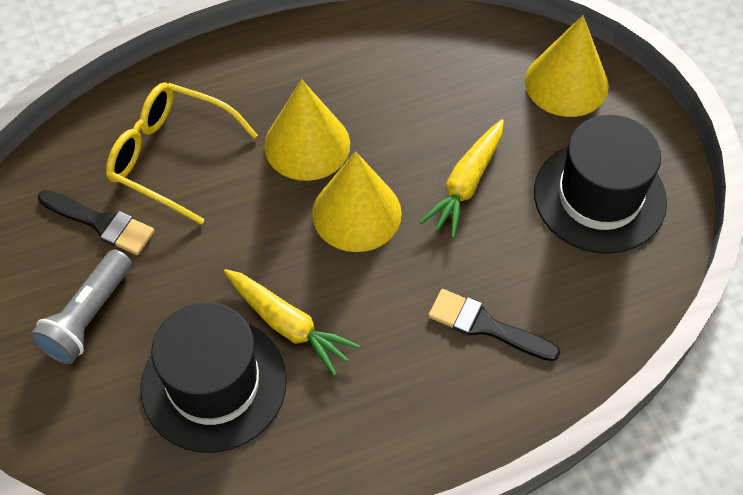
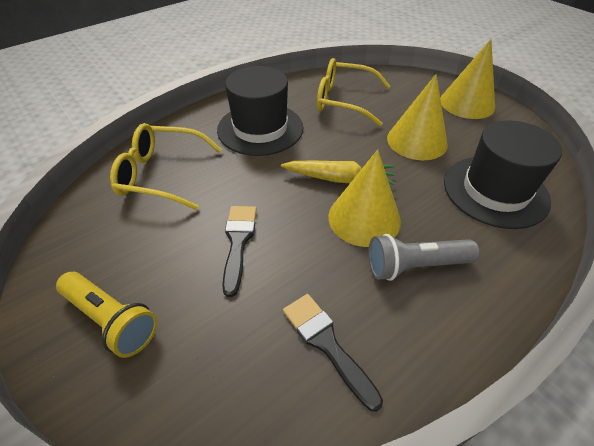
yellow carrot: 2 -> 1
yellow flashlight: 0 -> 1
yellow glasses: 1 -> 2

